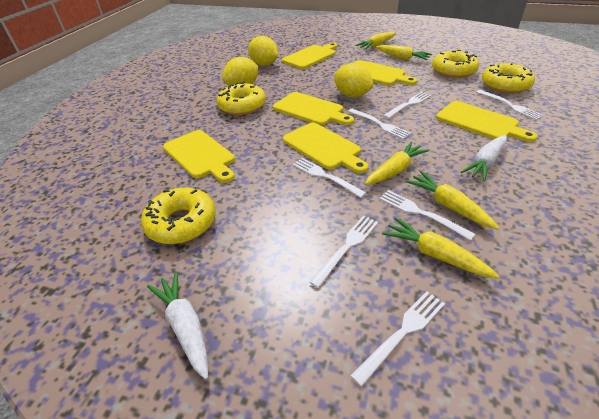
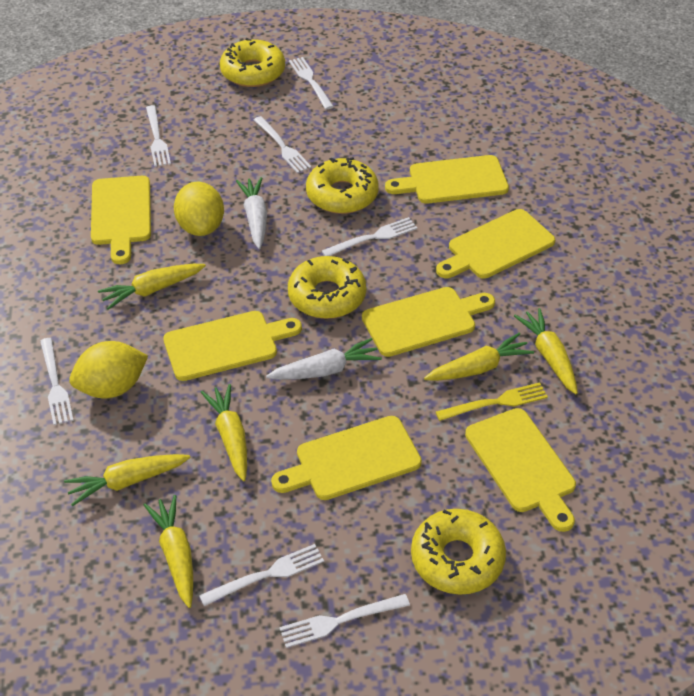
yellow carrot: 5 -> 6
yellow cutting board: 6 -> 7
yellow fork: 0 -> 1
yellow lemon: 3 -> 2

